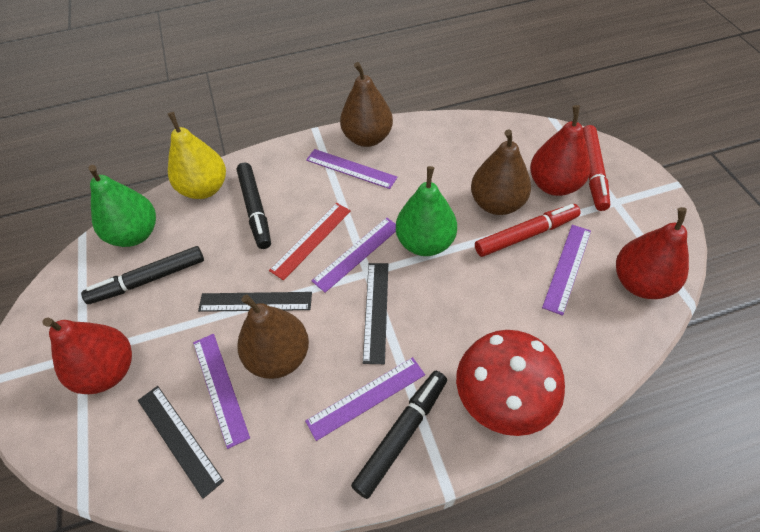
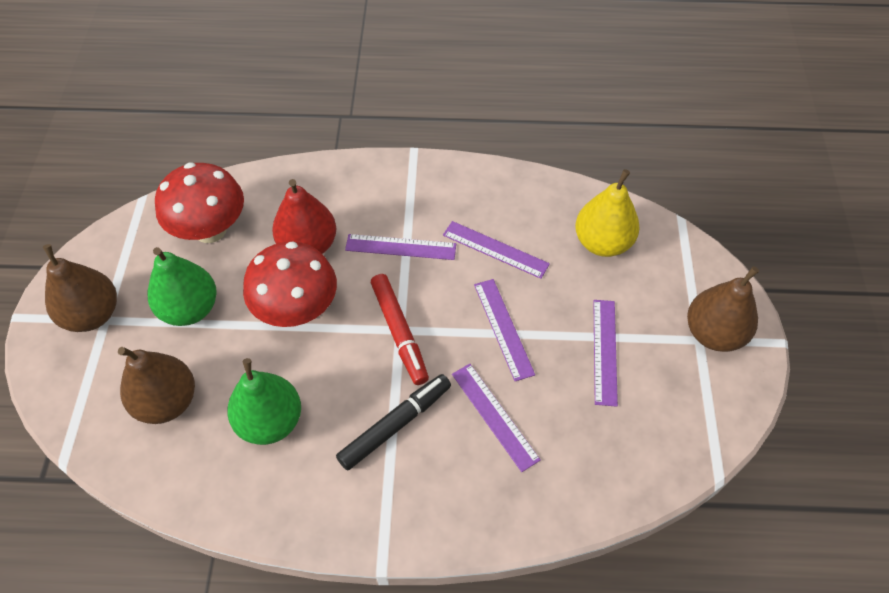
black marker: 3 -> 1
black ruler: 3 -> 0
red marker: 2 -> 1
red mushroom: 1 -> 2
red pear: 3 -> 1
red ruler: 1 -> 0

